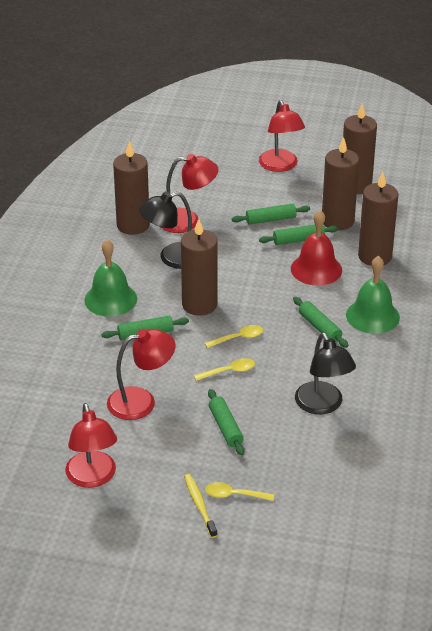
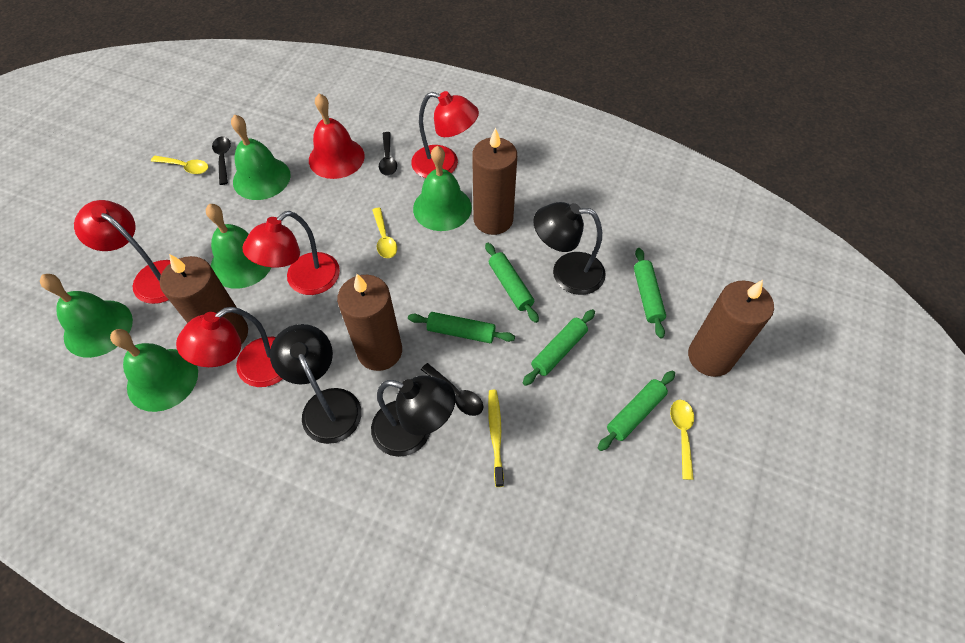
black lamp: 2 -> 3
black spoon: 0 -> 3
brown candle: 5 -> 4
green bell: 2 -> 5

